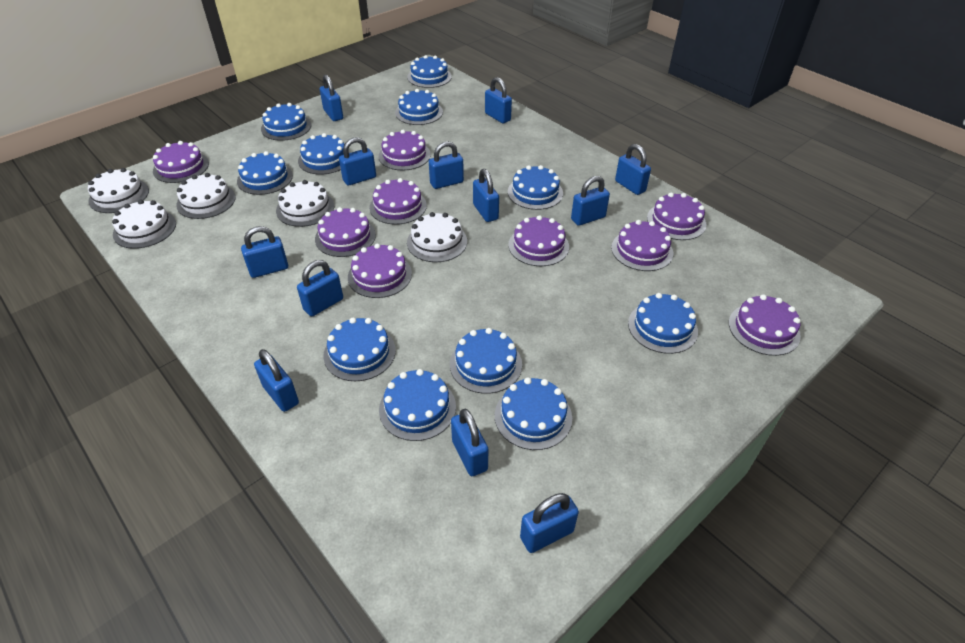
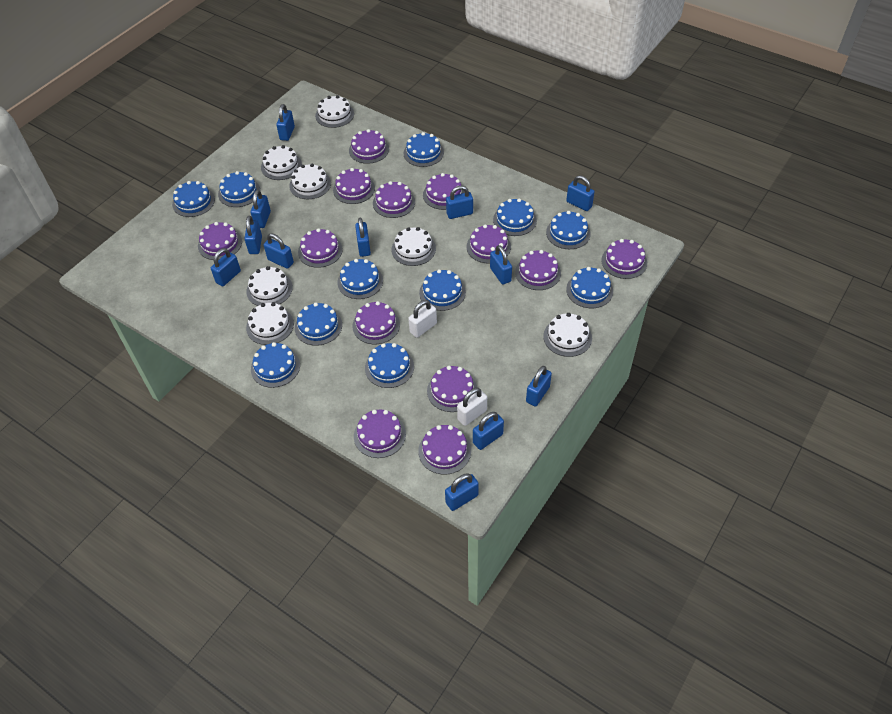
purple cake: 9 -> 13
white cake: 5 -> 7
white padlock: 0 -> 2

